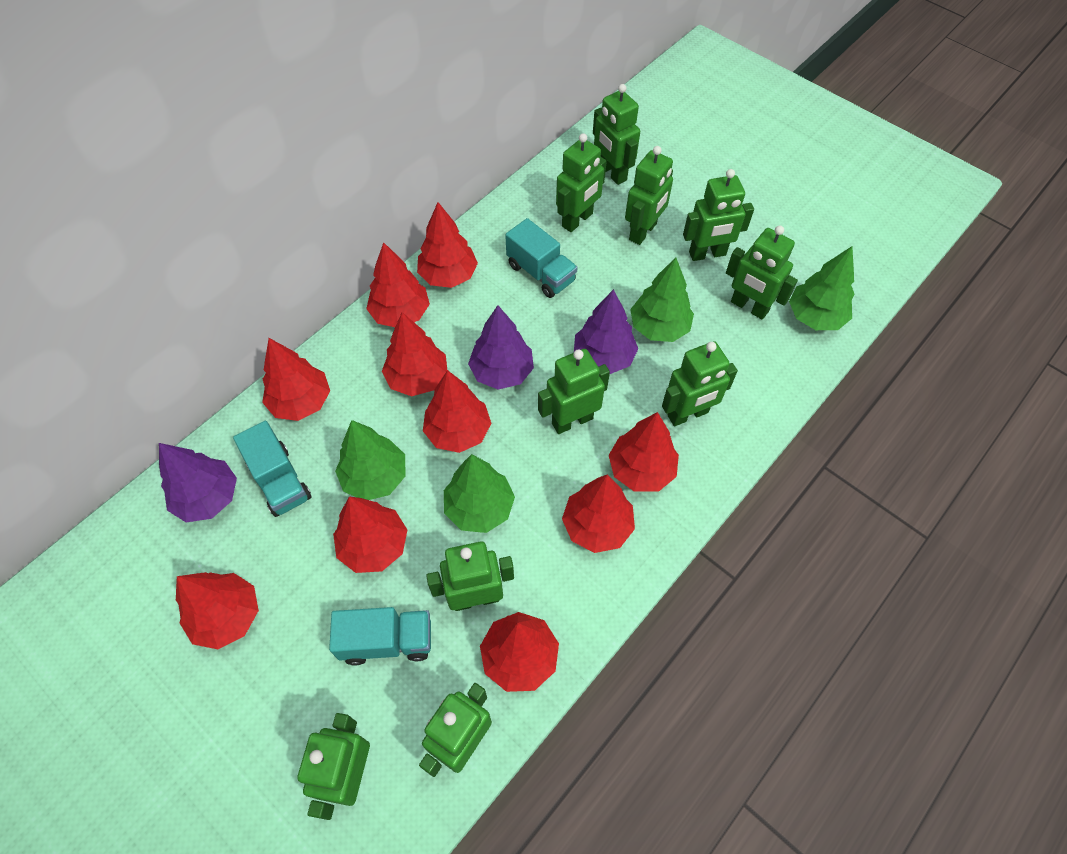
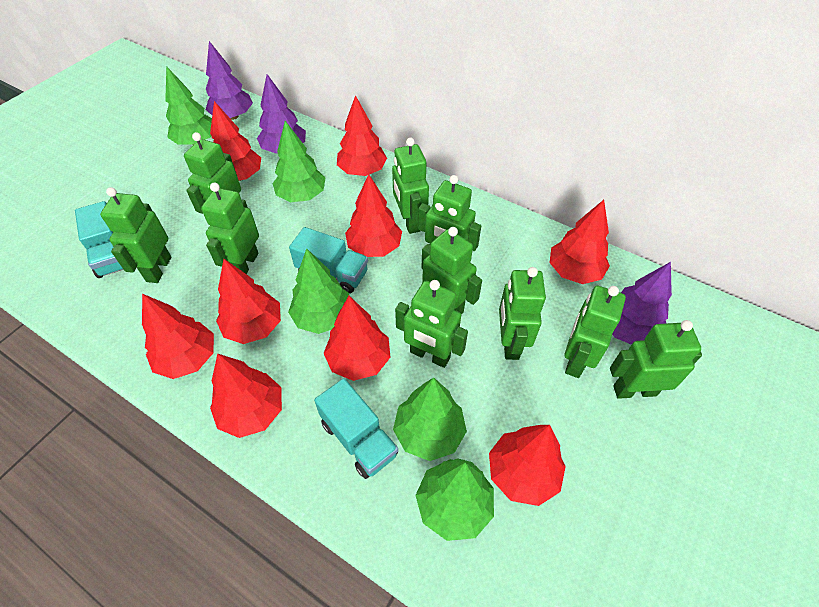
green tree: 4 -> 5
red tree: 10 -> 9

